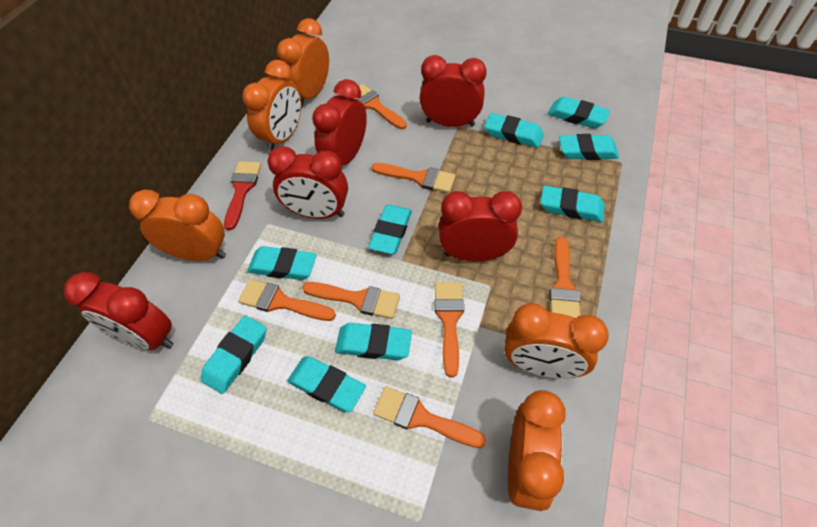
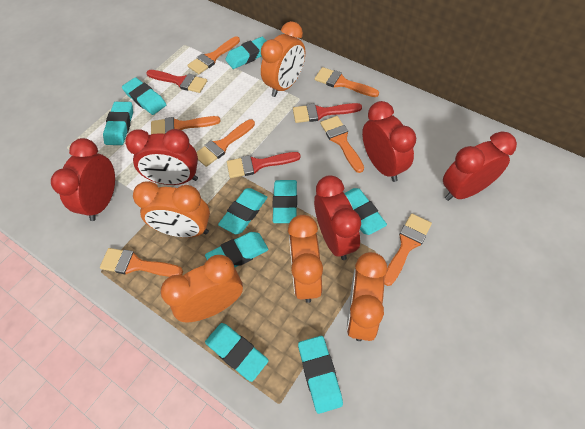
red brush: 1 -> 3

